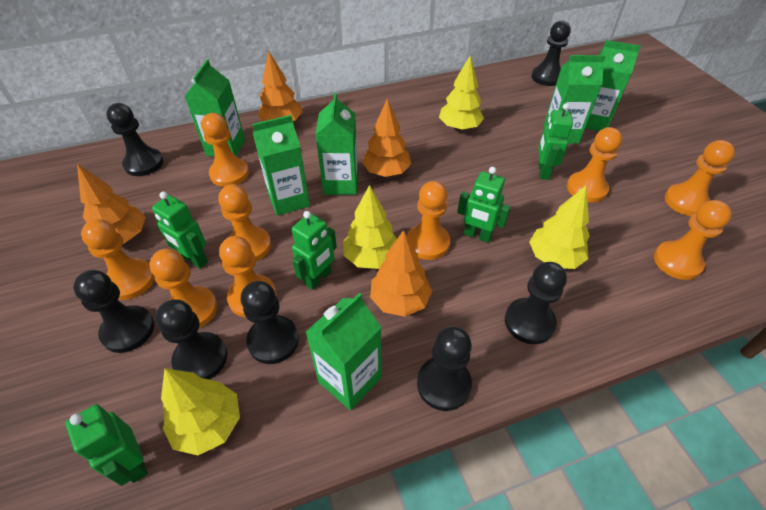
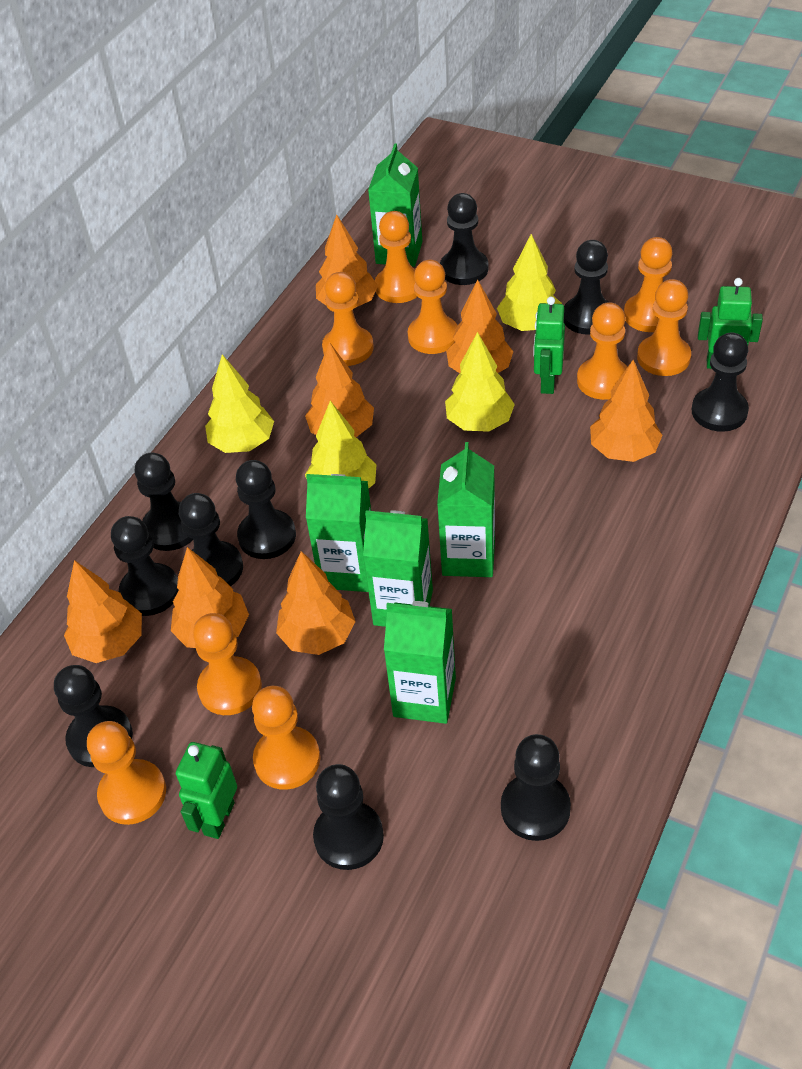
black pawn: 7 -> 10
green carton: 6 -> 5
green robot: 5 -> 3
orange tree: 4 -> 7

